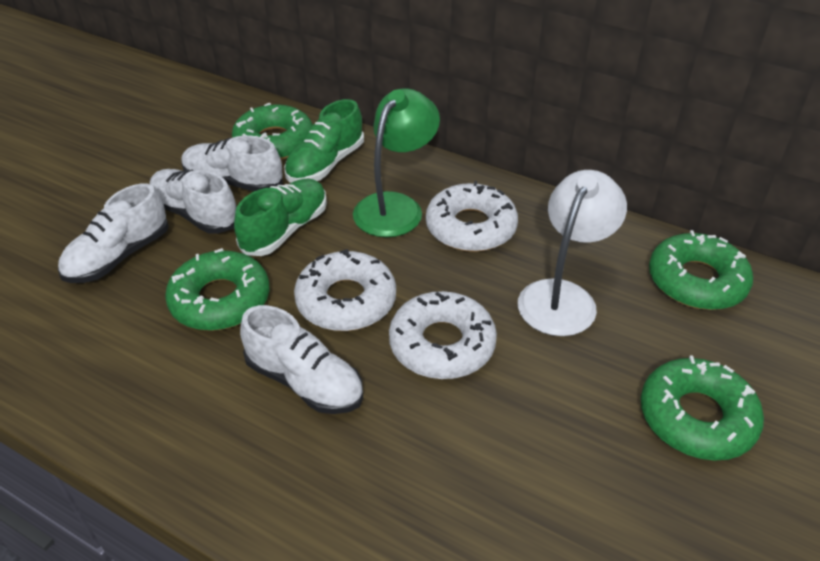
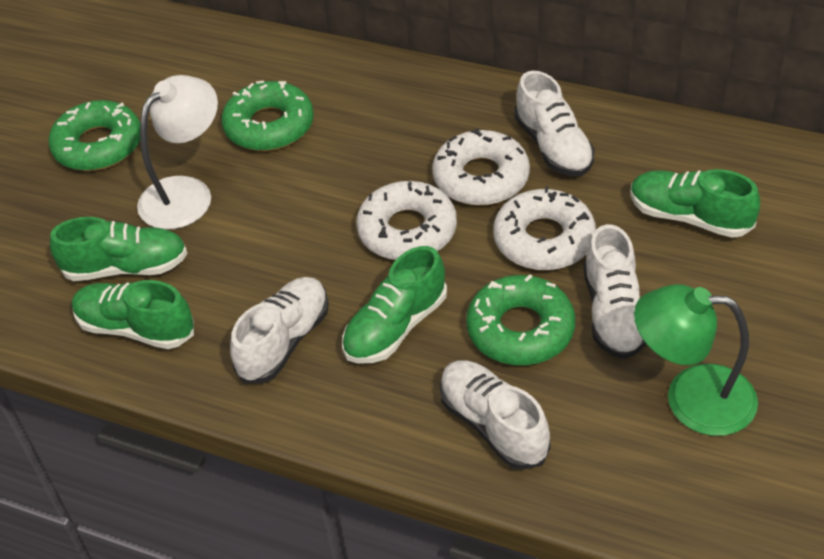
green donut: 4 -> 3
green shoe: 2 -> 4

